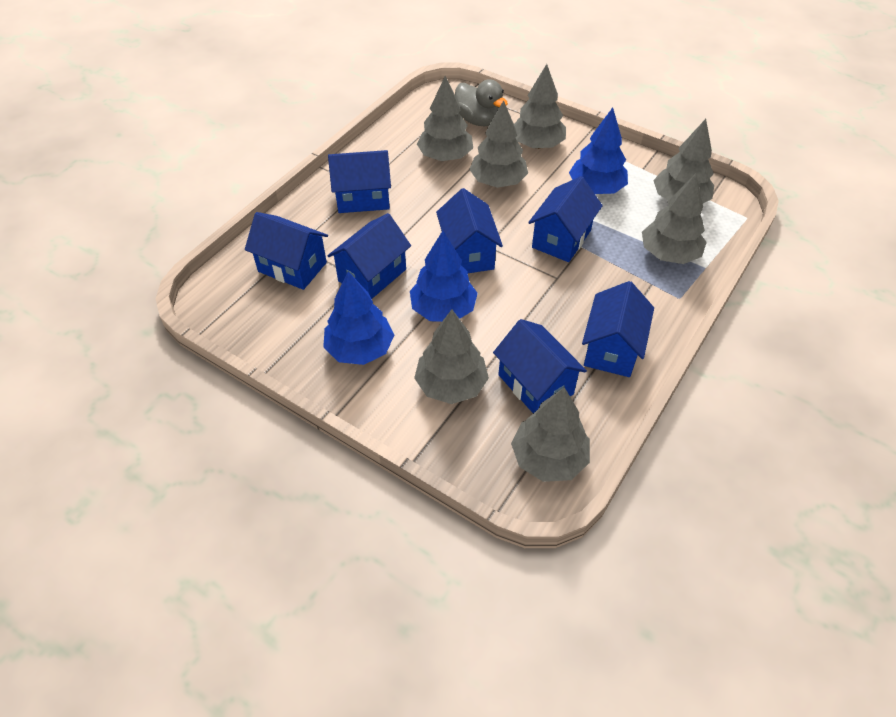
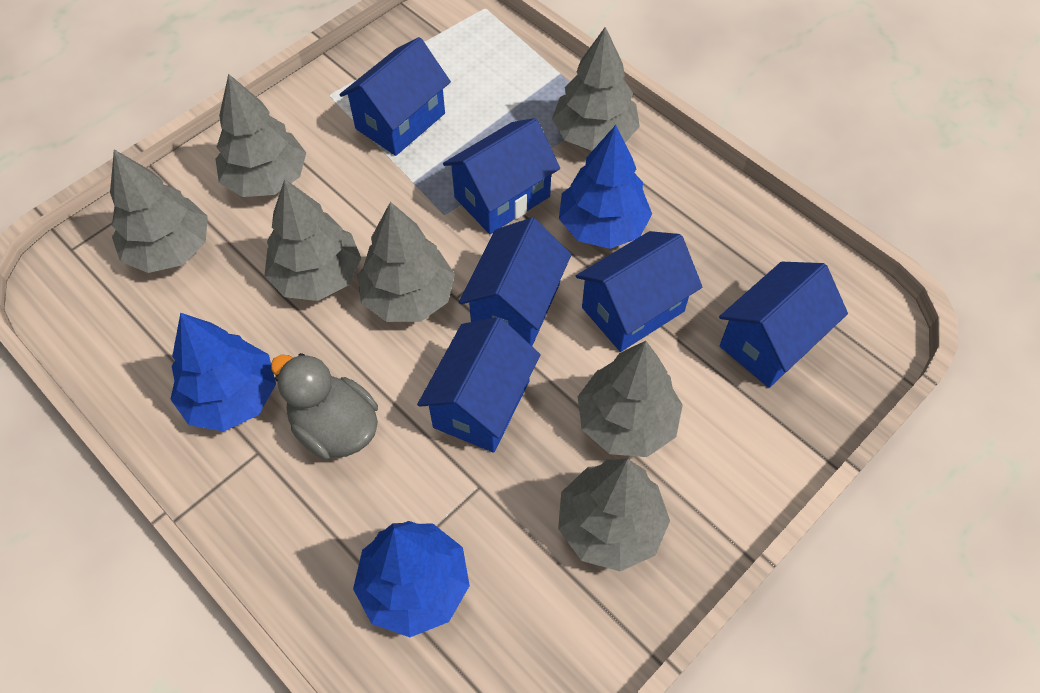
blue house: 7 -> 6

